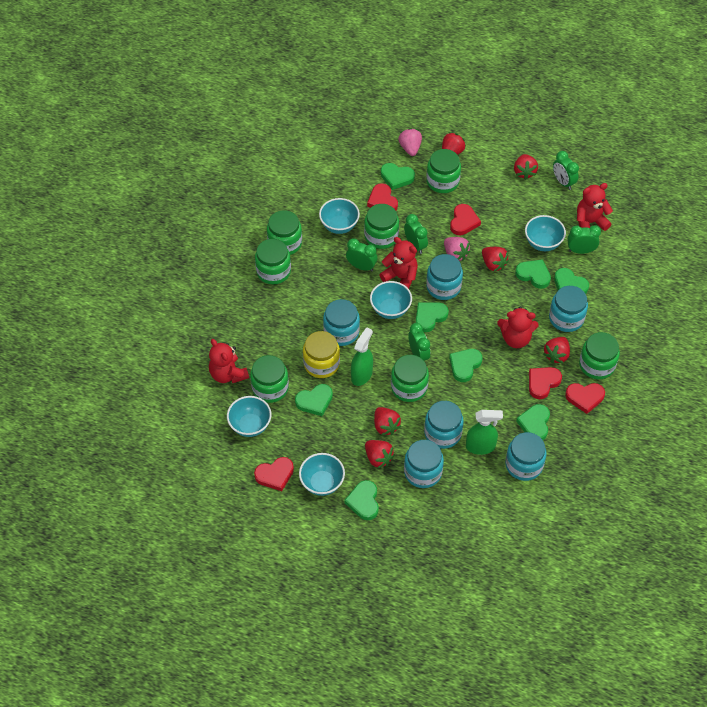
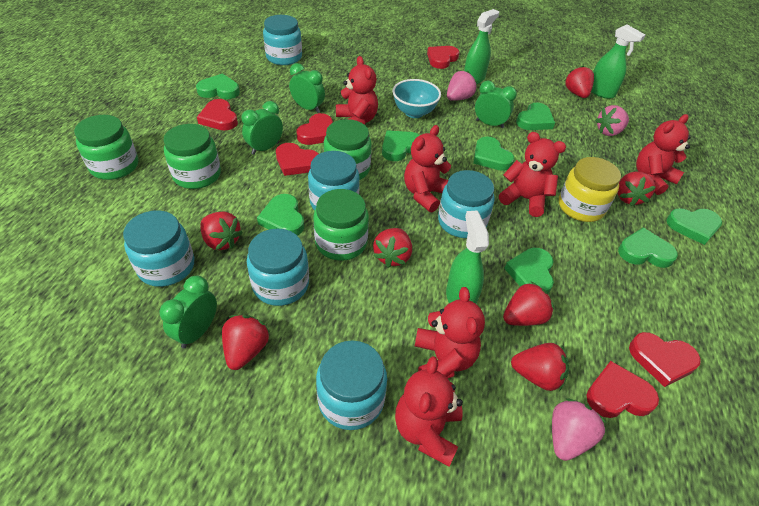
green clock: 5 -> 4
green jar: 7 -> 4
green spray bottle: 2 -> 3
pink strawberry: 2 -> 3
red heart: 5 -> 6
red strawberry: 6 -> 7
red teddy bear: 4 -> 6
turquoise bowl: 5 -> 1

